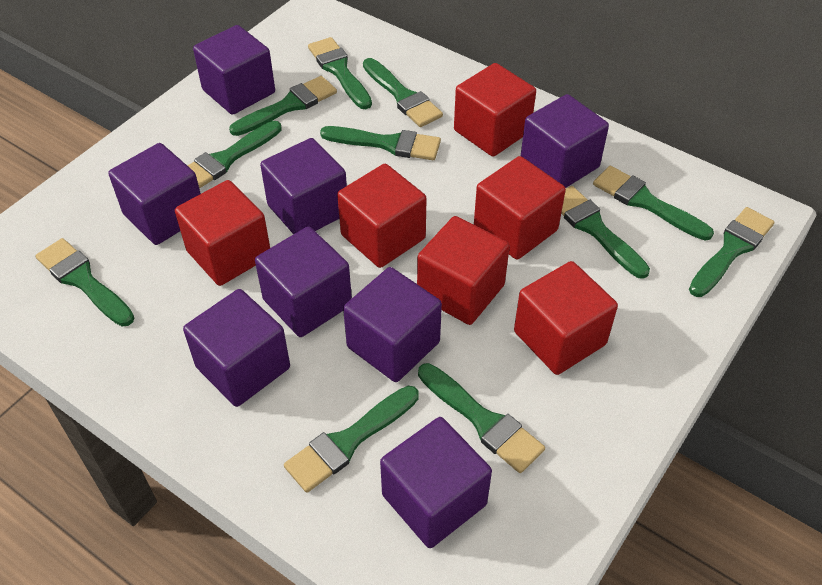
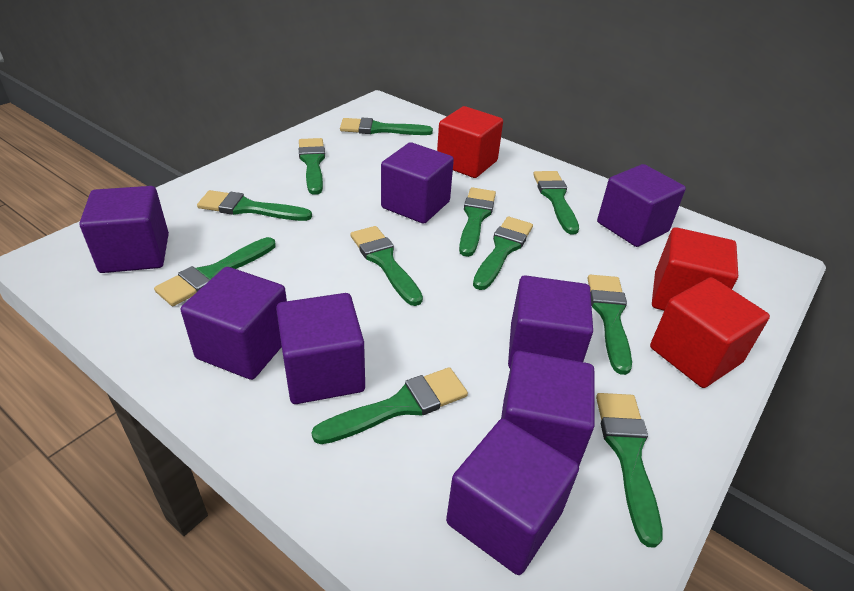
red cube: 6 -> 3

